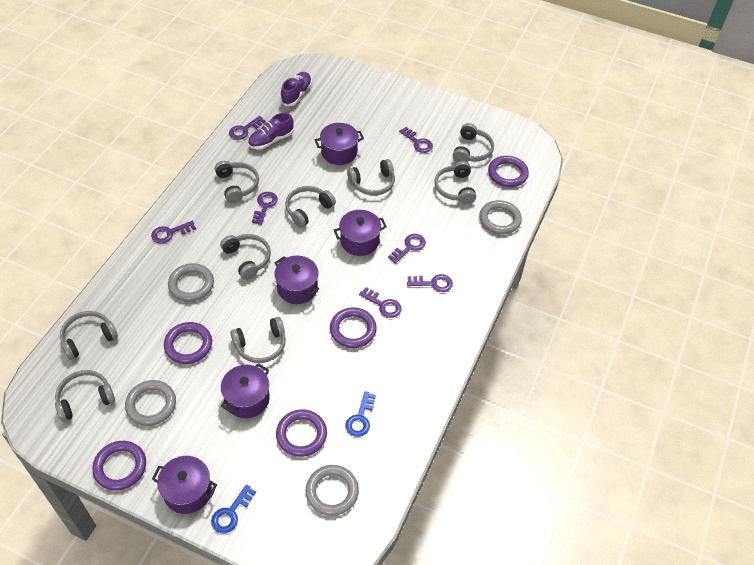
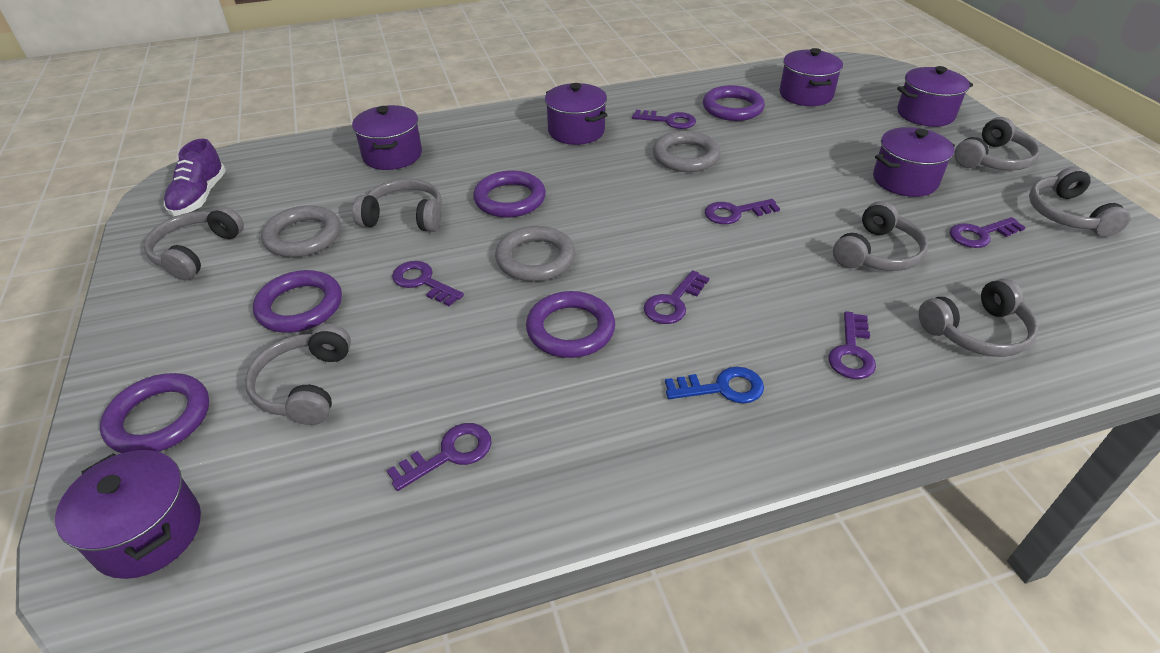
blue key: 2 -> 1
grey headphones: 9 -> 7
grey ring: 4 -> 3
purple pot: 5 -> 6
purple shoe: 2 -> 1

